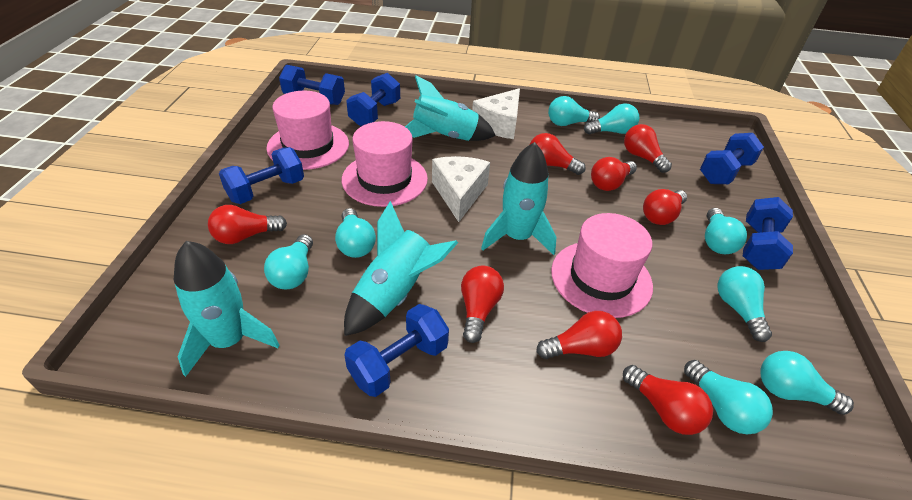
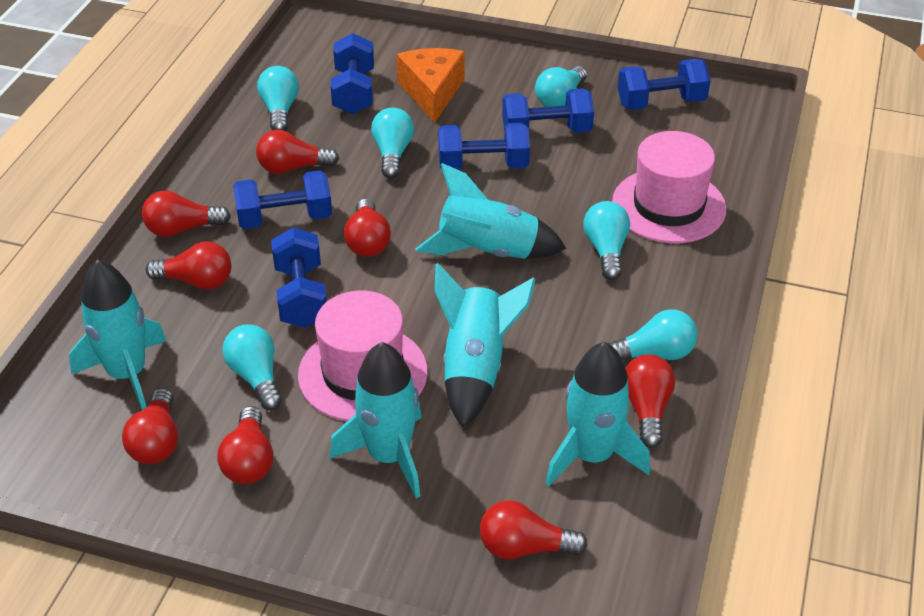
orange cheese: 0 -> 1
pink hat: 3 -> 2
turquoise light bulb: 8 -> 6
turquoise rocket: 4 -> 5
white cheese: 2 -> 0

